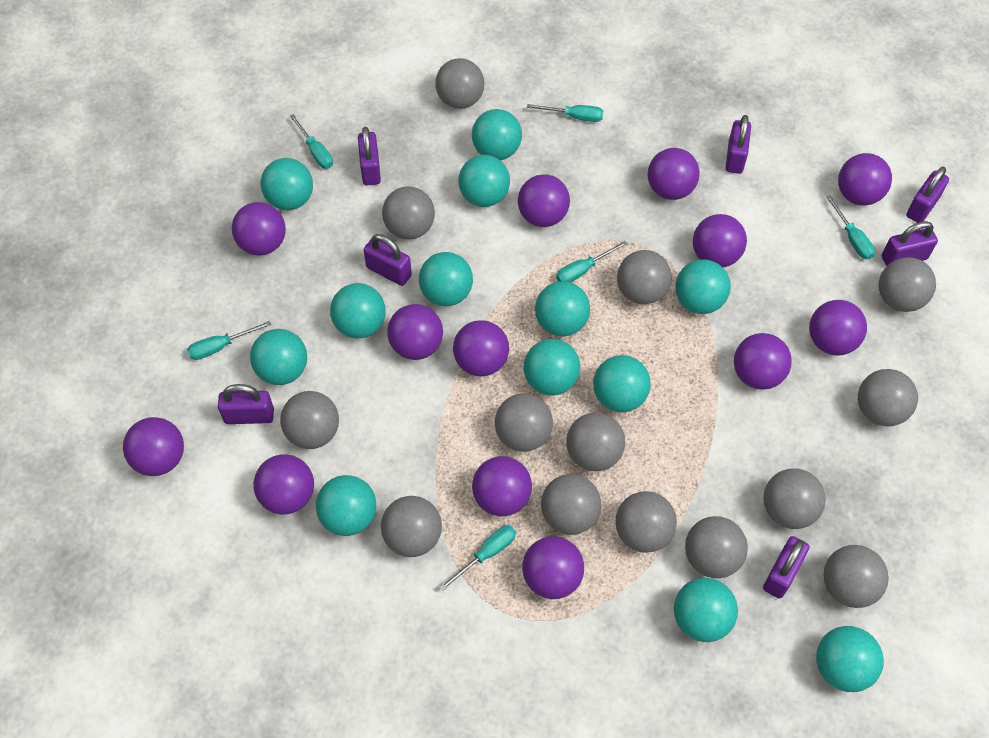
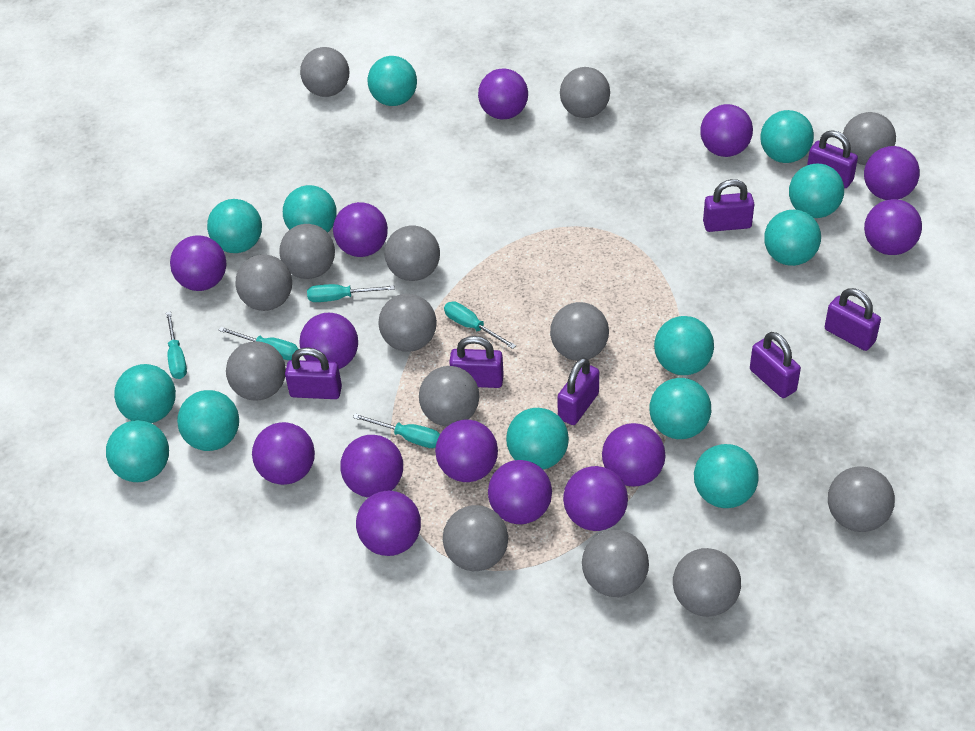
purple ball: 13 -> 14
turquoise screwdriver: 6 -> 5

